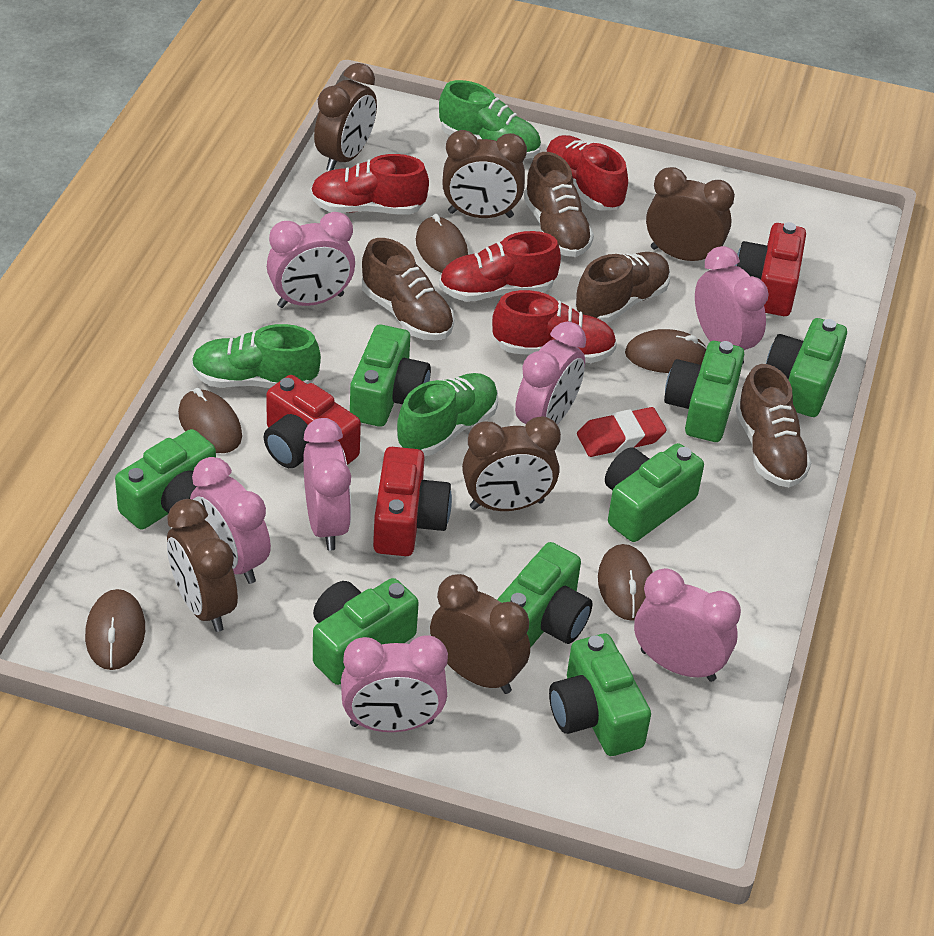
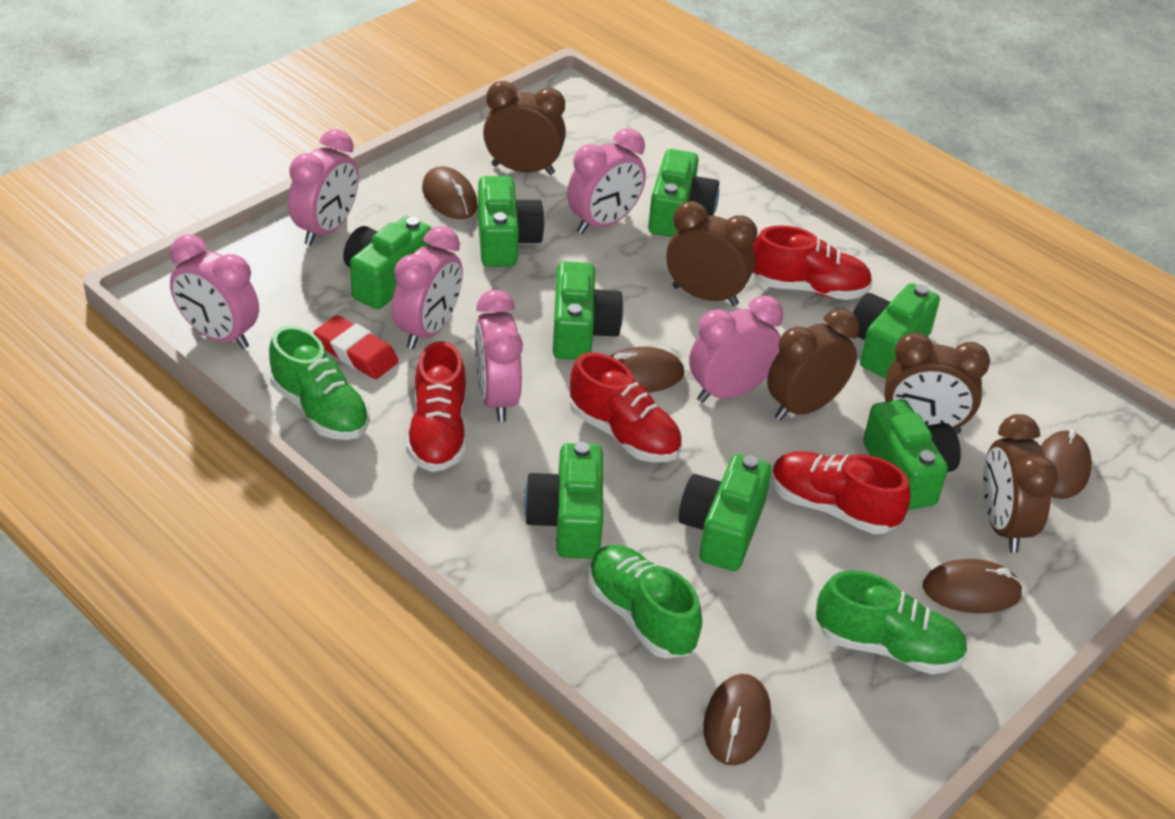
brown clock: 6 -> 5
brown shoe: 4 -> 0
pink clock: 7 -> 6
red camera: 3 -> 0

